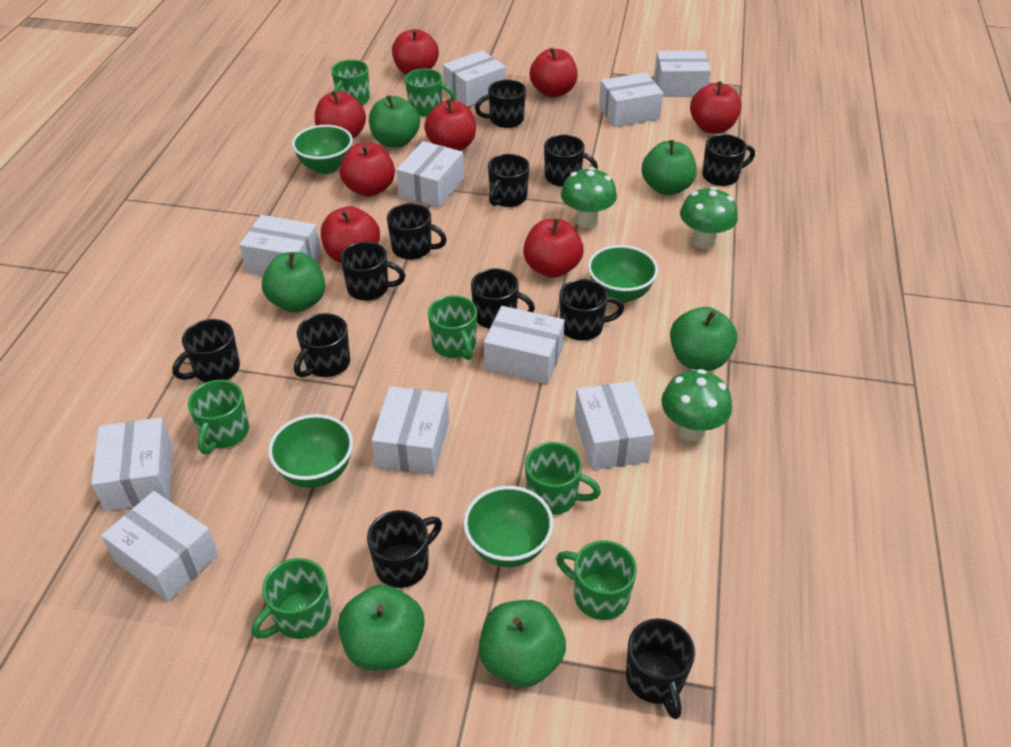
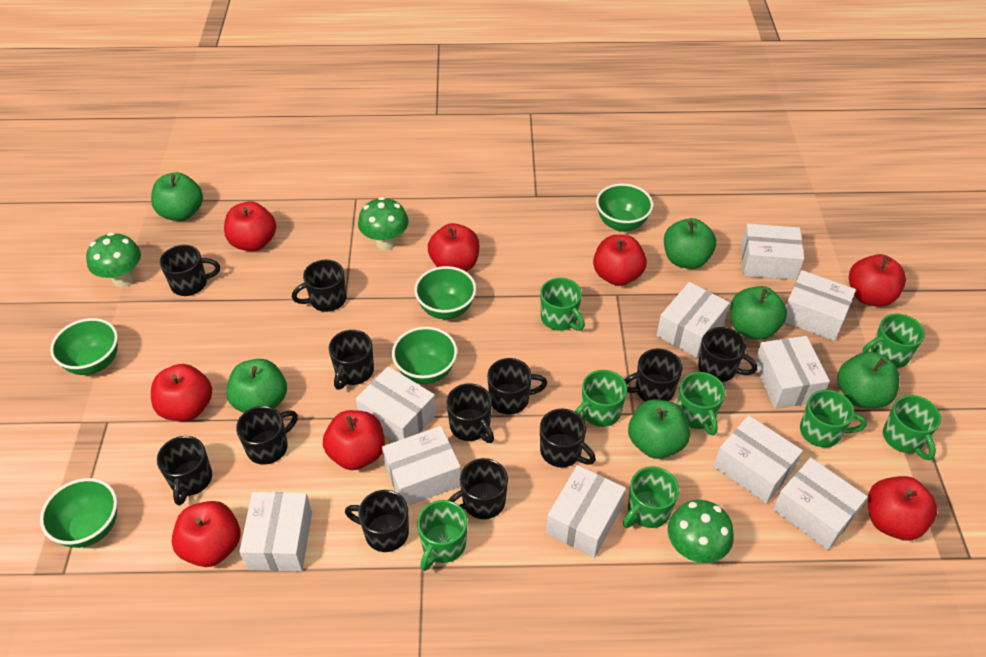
green bowl: 4 -> 5
green mug: 7 -> 8

